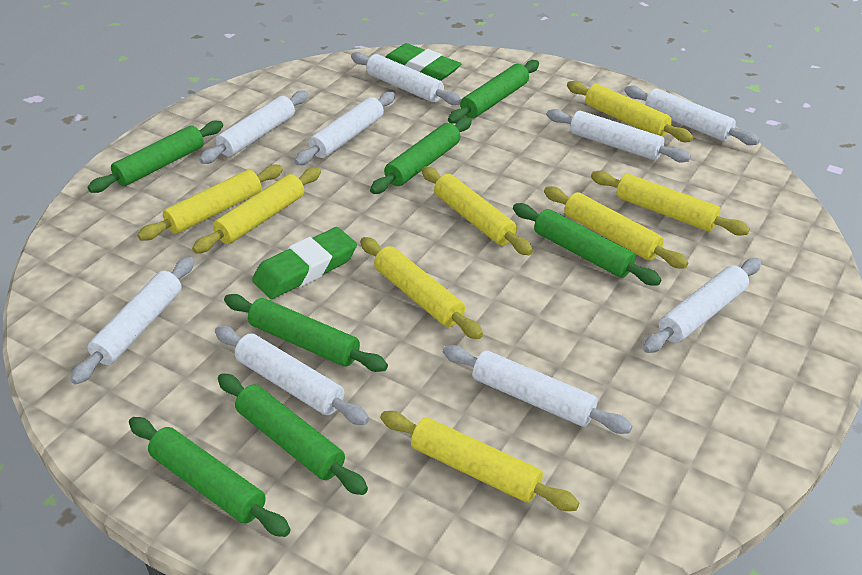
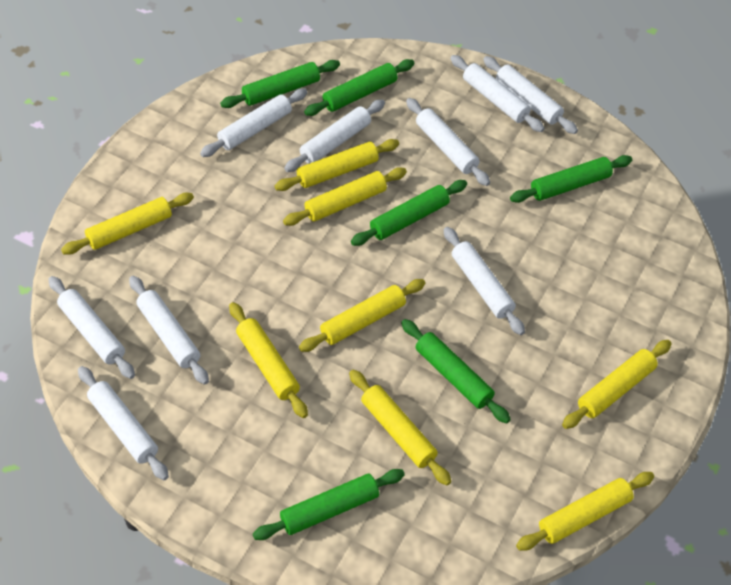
green eraser: 2 -> 0
green rolling pin: 7 -> 6

